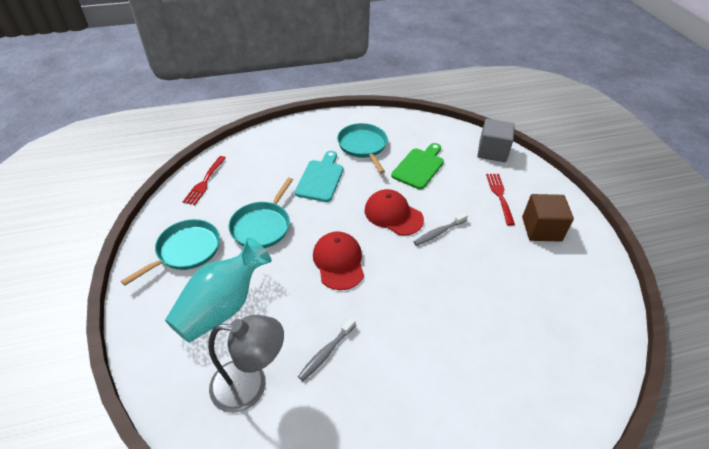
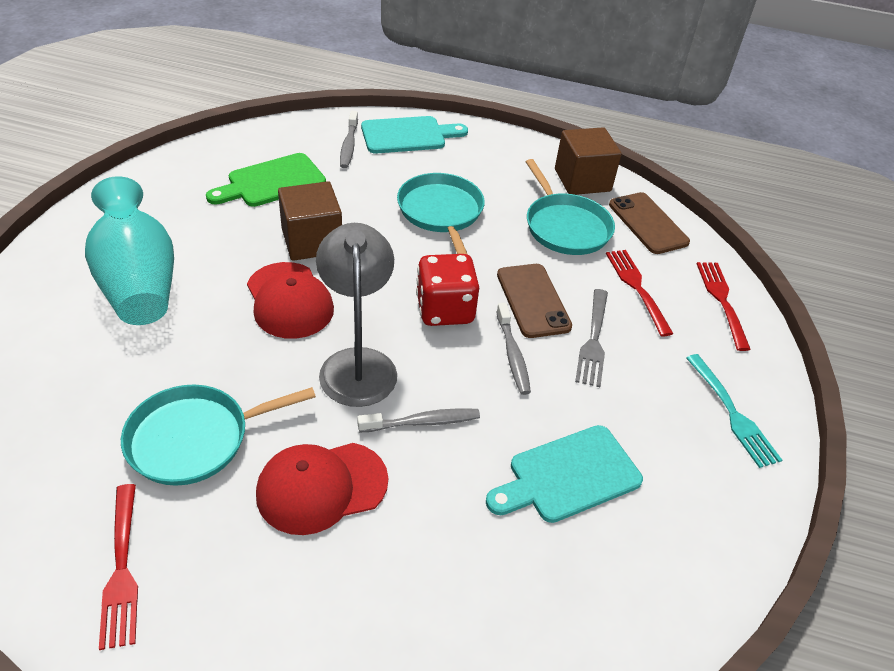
brown cube: 1 -> 2
brown phone: 0 -> 2
grey cube: 1 -> 0
grey fork: 0 -> 1
grey toothbrush: 2 -> 3
red dice: 0 -> 1
red fork: 2 -> 3
turquoise cutting board: 1 -> 2
turquoise fork: 0 -> 1

